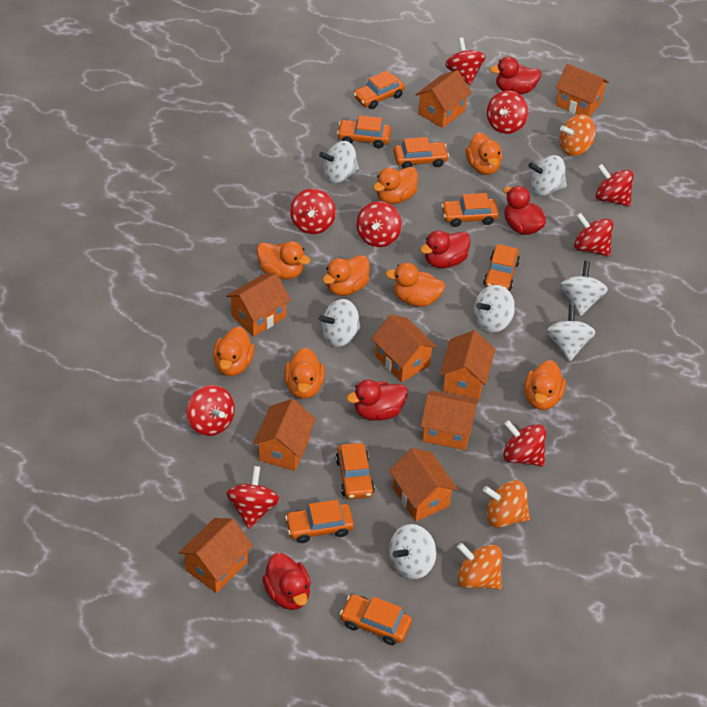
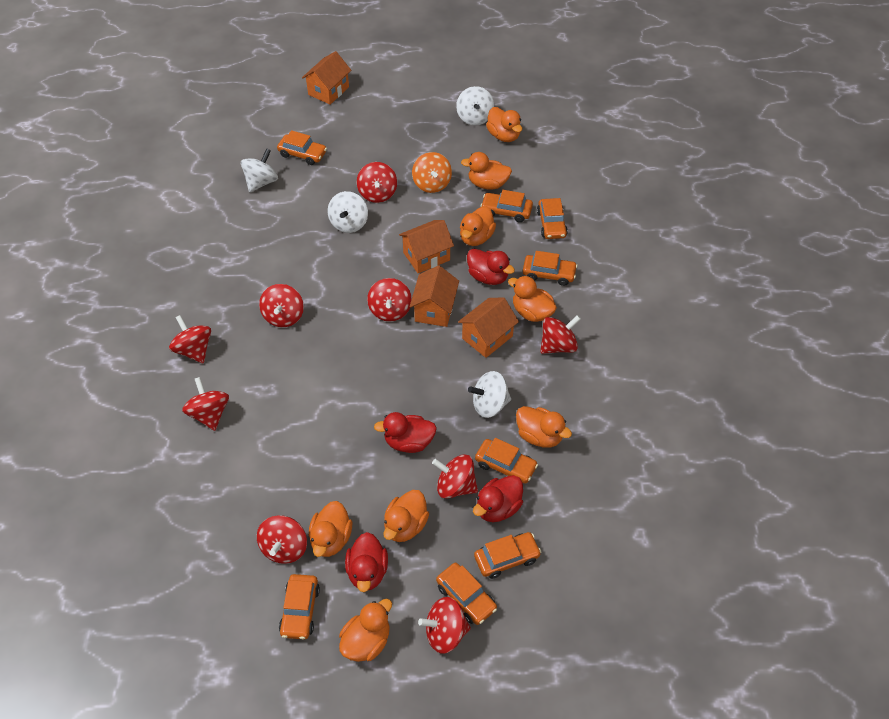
orange house: 9 -> 4
orange spinning top: 3 -> 1
red duck: 5 -> 4
white spinning top: 7 -> 4

